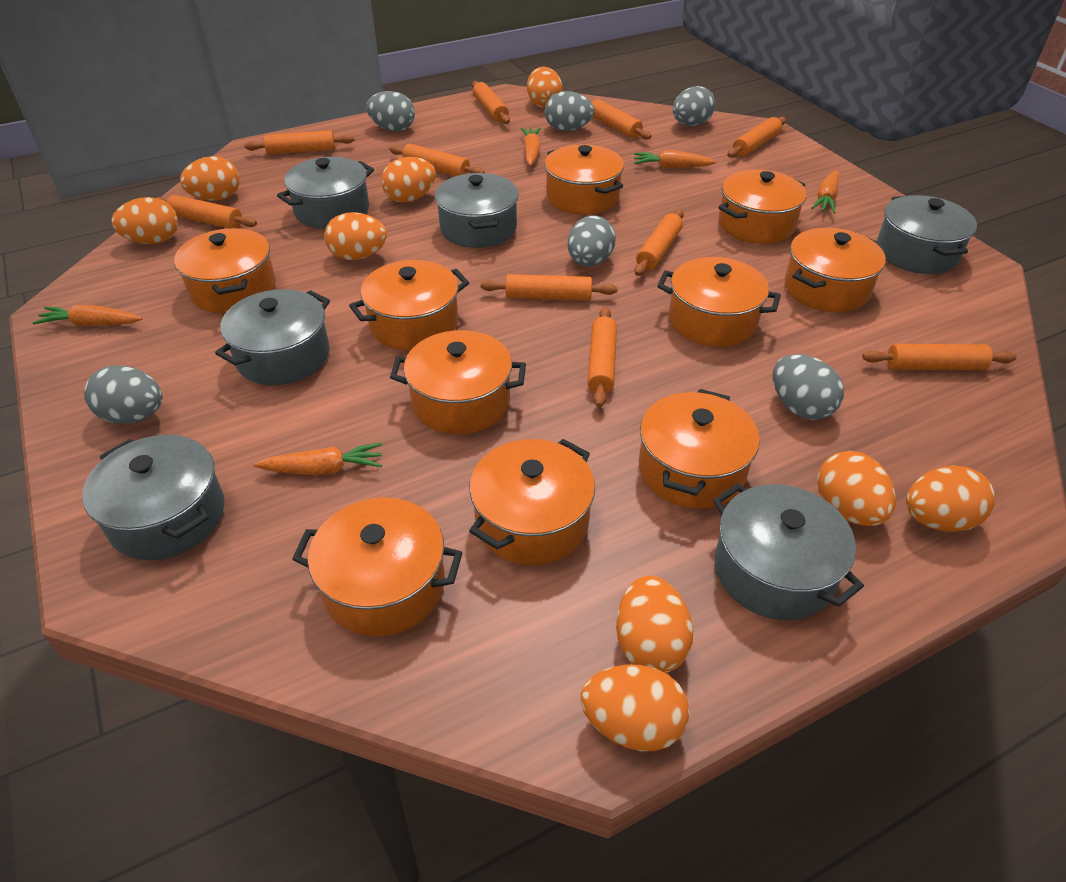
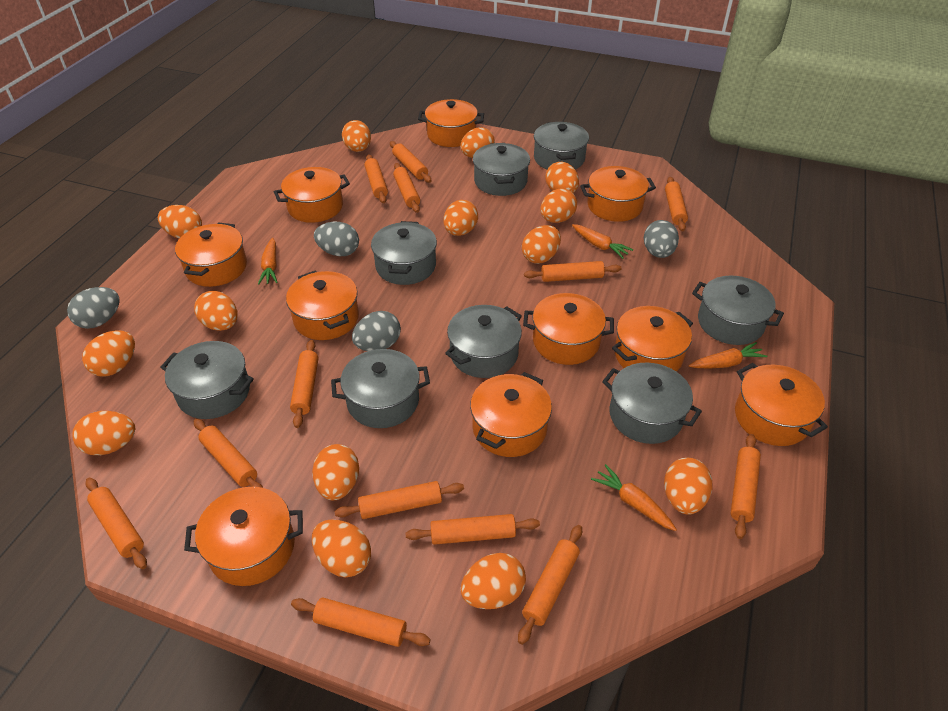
grey egg: 6 -> 4
grey pot: 6 -> 8
orange carrot: 5 -> 4
orange egg: 9 -> 14
orange rolling pin: 10 -> 13

